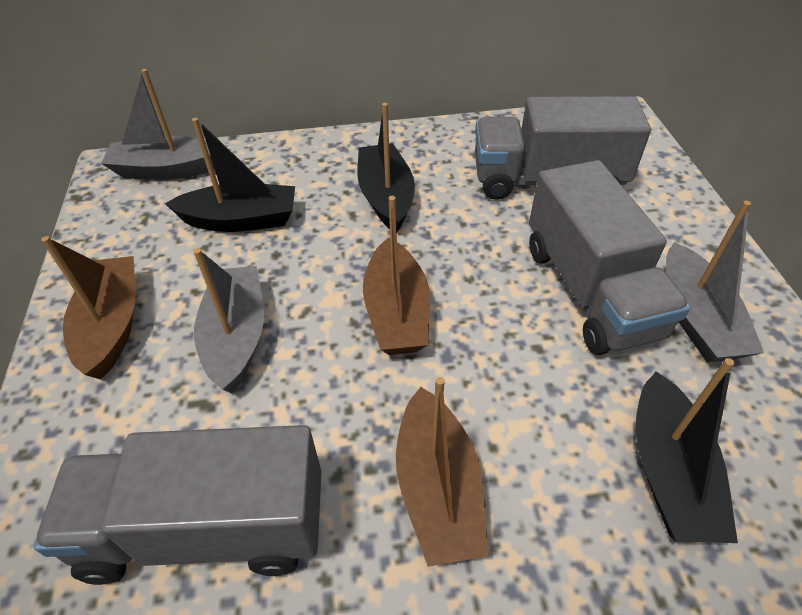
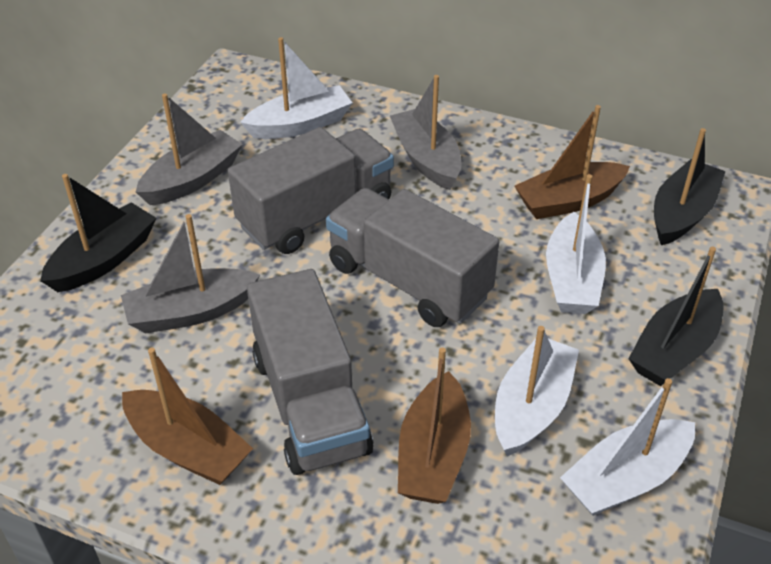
white boat: 0 -> 4

